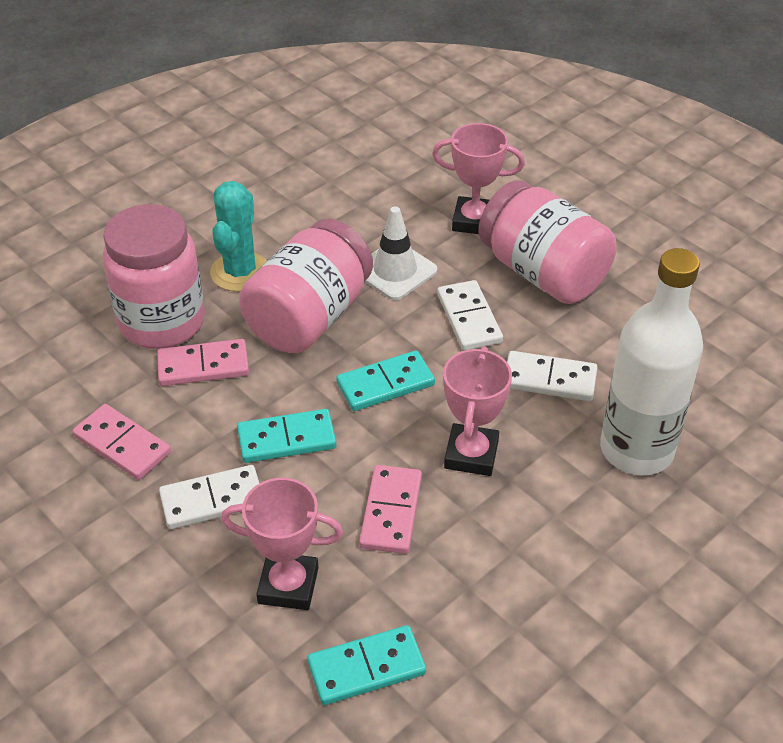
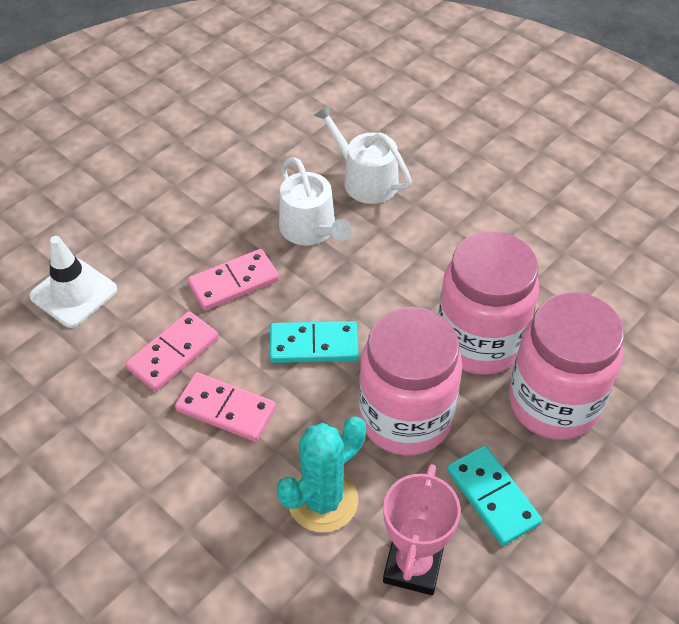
pink trophy: 3 -> 1
turquoise domino: 3 -> 2
white bottle: 1 -> 0
white domino: 3 -> 0
white watering can: 0 -> 2

